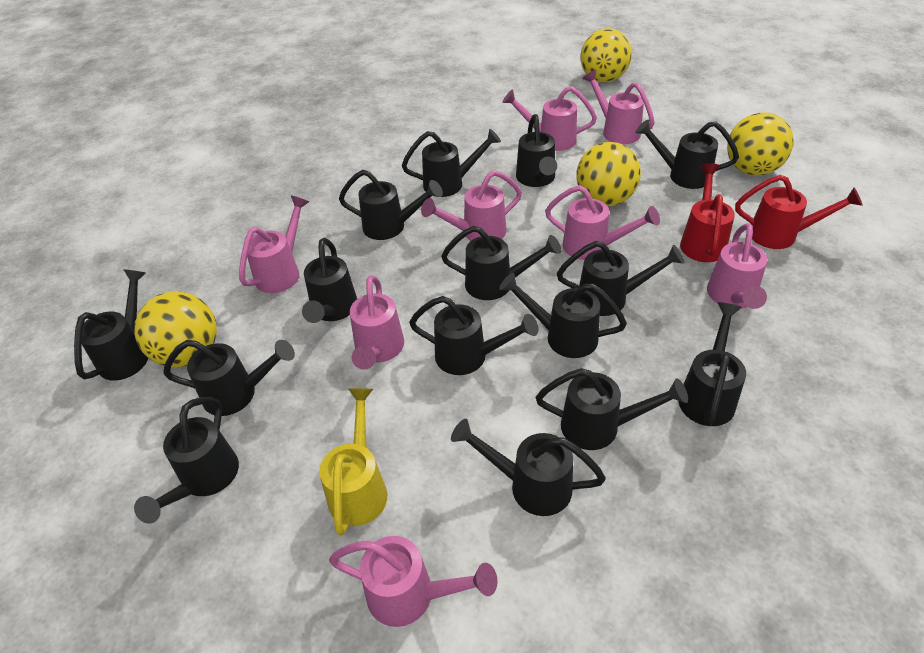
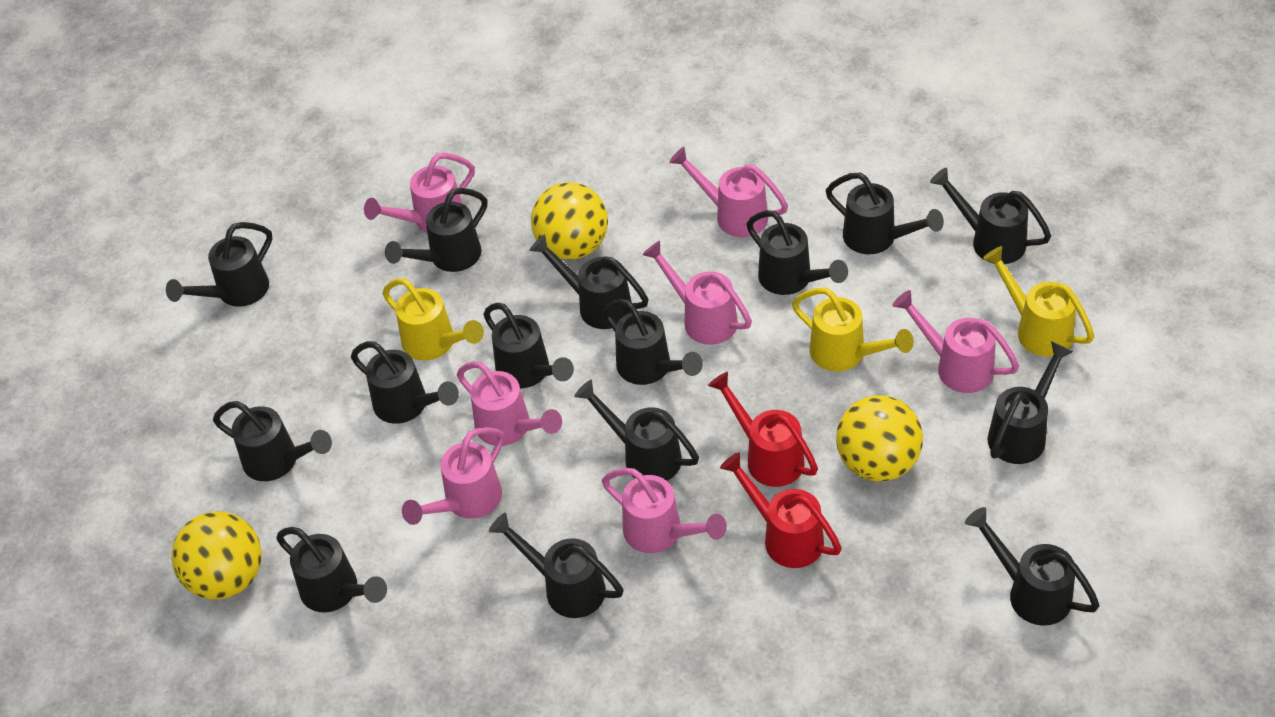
pink watering can: 8 -> 7
yellow ball: 4 -> 3
yellow watering can: 1 -> 3

